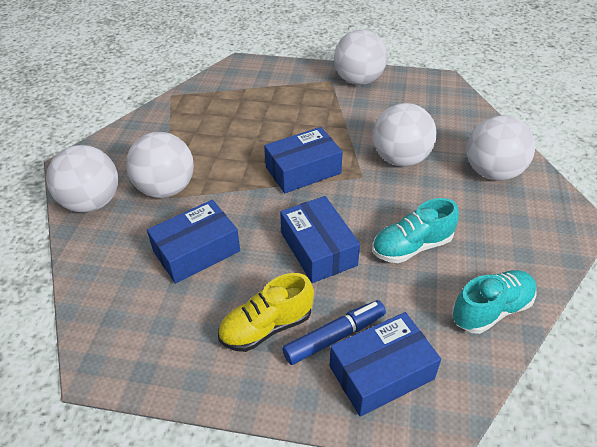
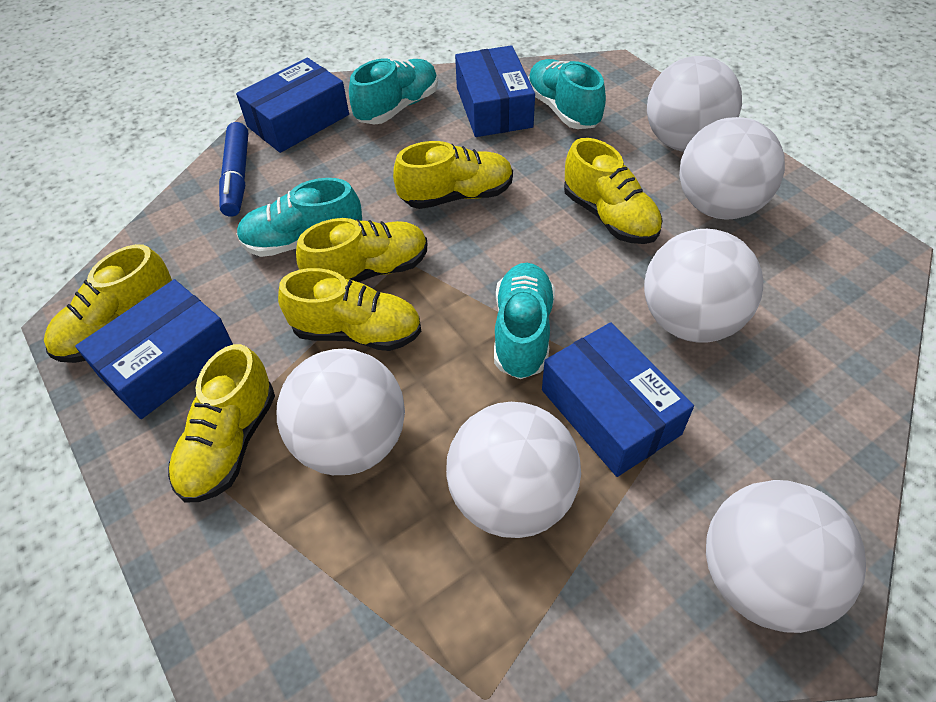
turquoise shoe: 2 -> 4
white ball: 5 -> 6
yellow shoe: 1 -> 6

